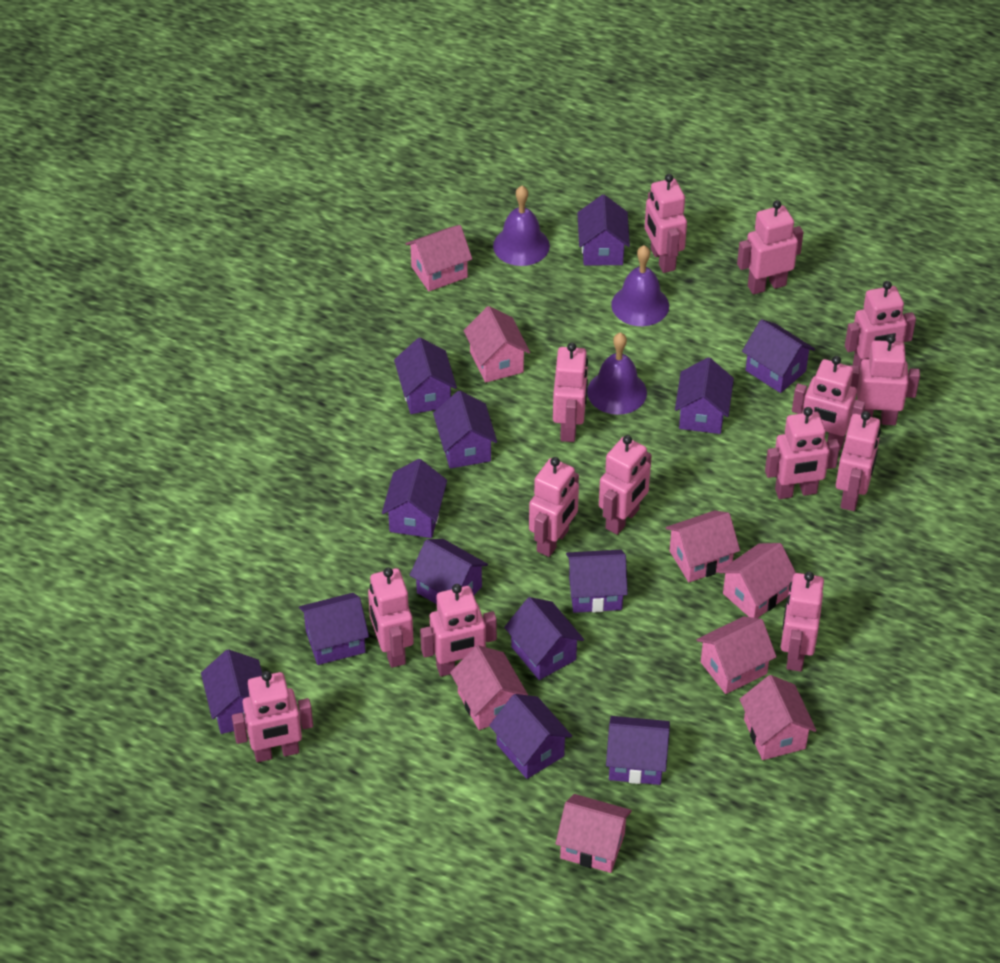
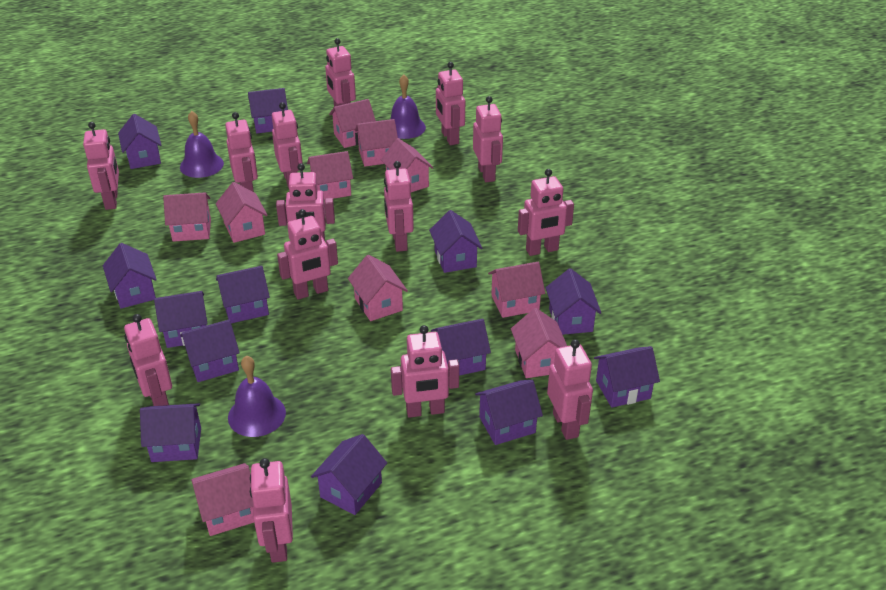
pink house: 8 -> 10

